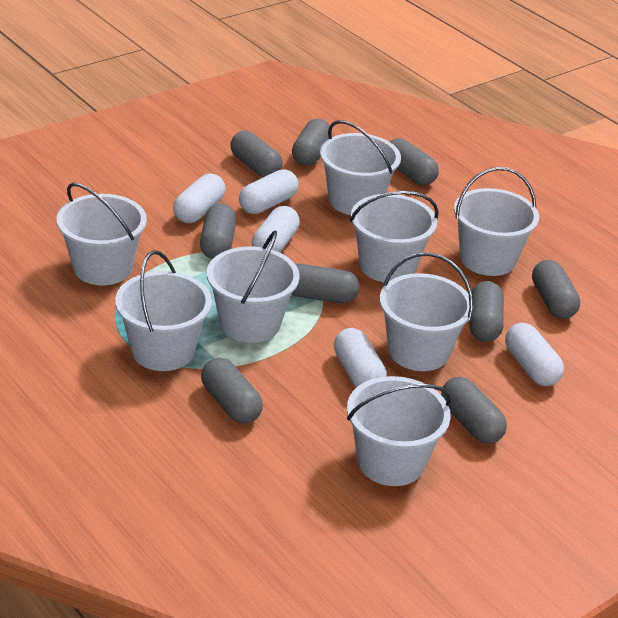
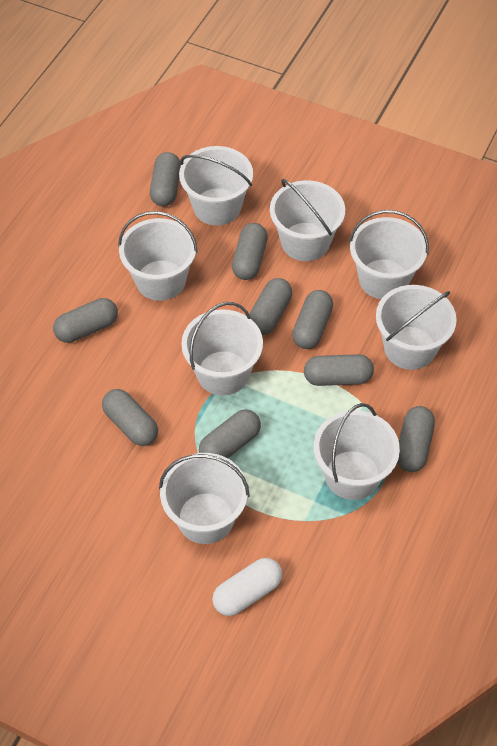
white capsule: 5 -> 1

